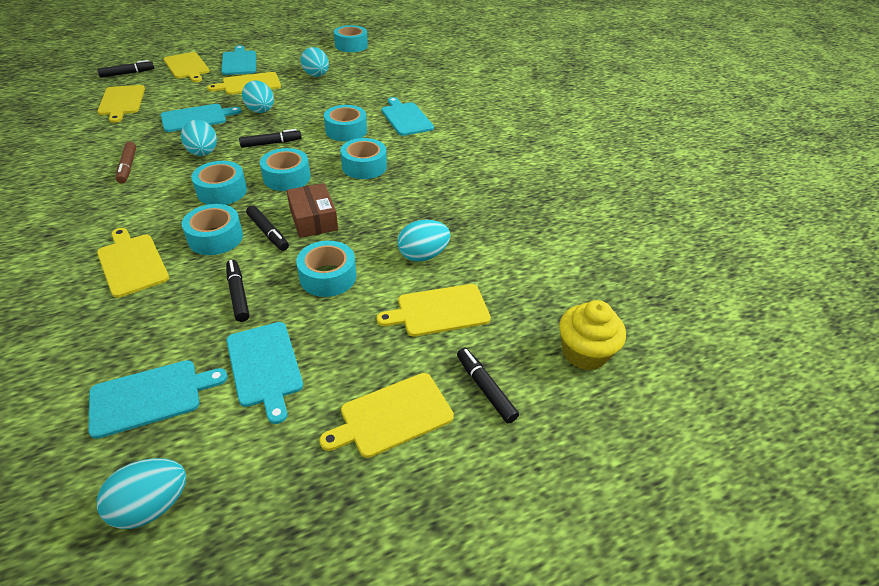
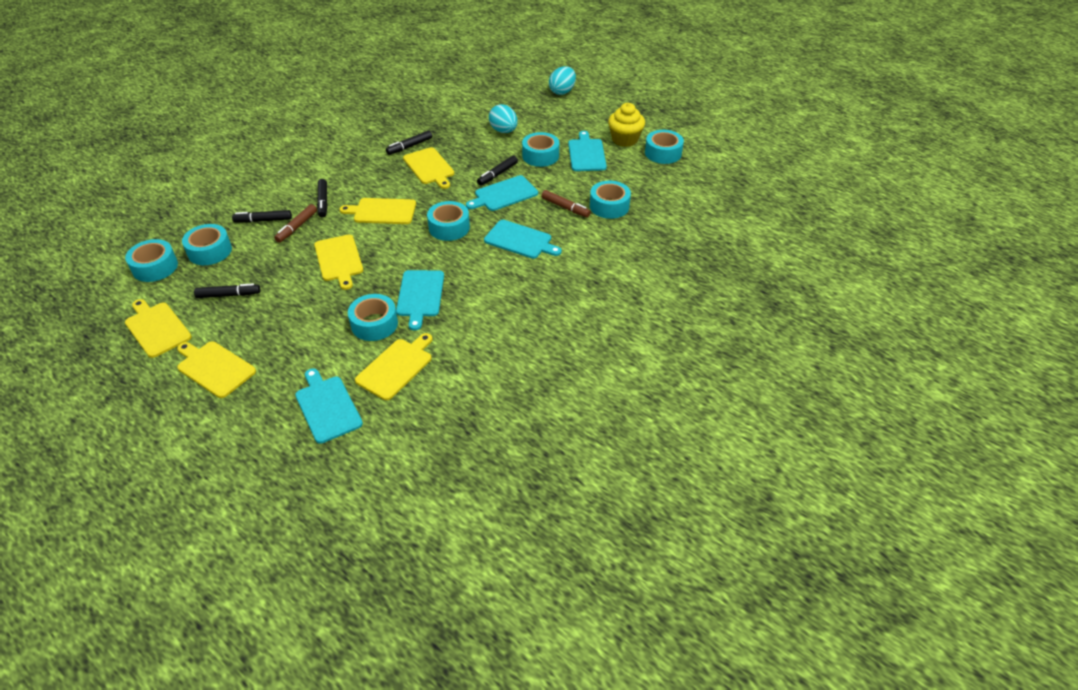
brown box: 1 -> 0
brown marker: 1 -> 2
turquoise egg: 5 -> 2

